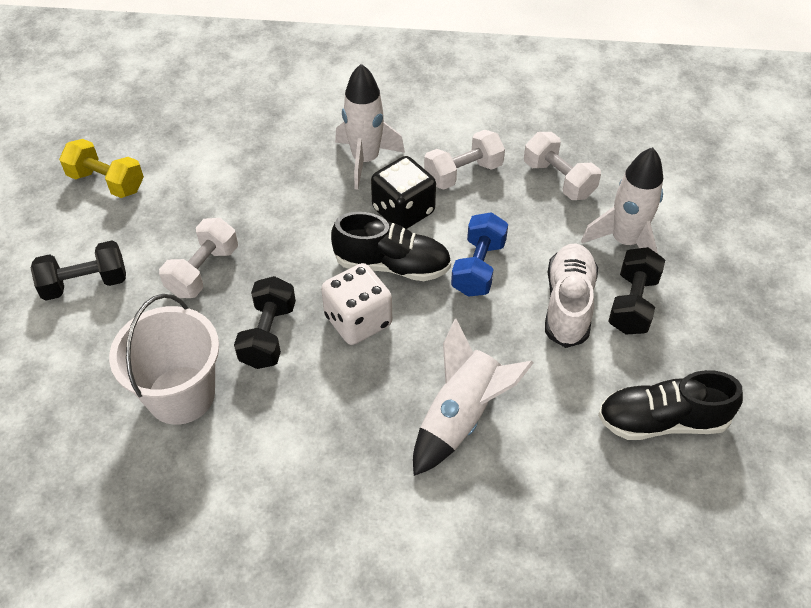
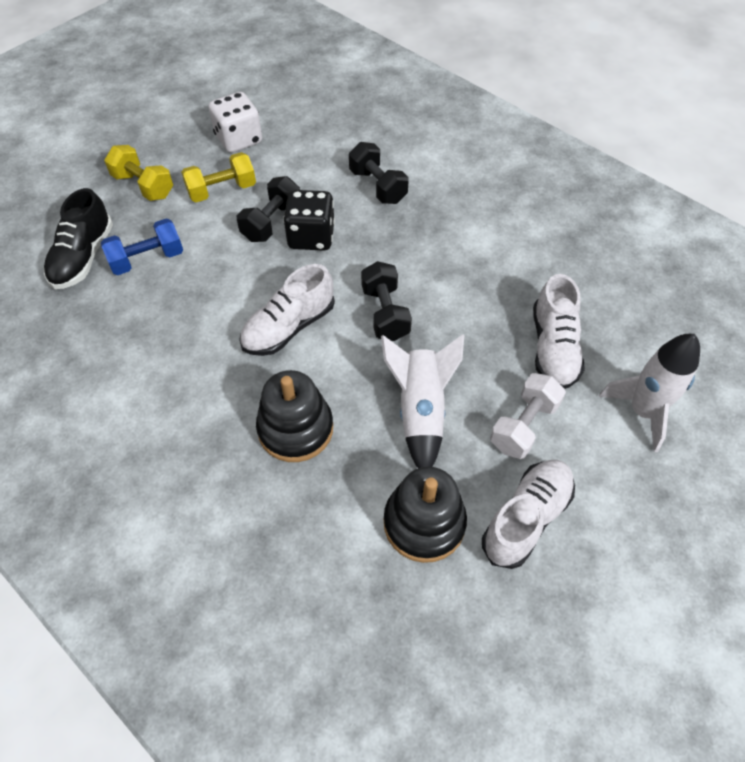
black shoe: 2 -> 1
black stacking toy: 0 -> 2
white bucket: 1 -> 0
white dumbbell: 3 -> 1
white rocket: 3 -> 2
white shoe: 1 -> 3
yellow dumbbell: 1 -> 2

